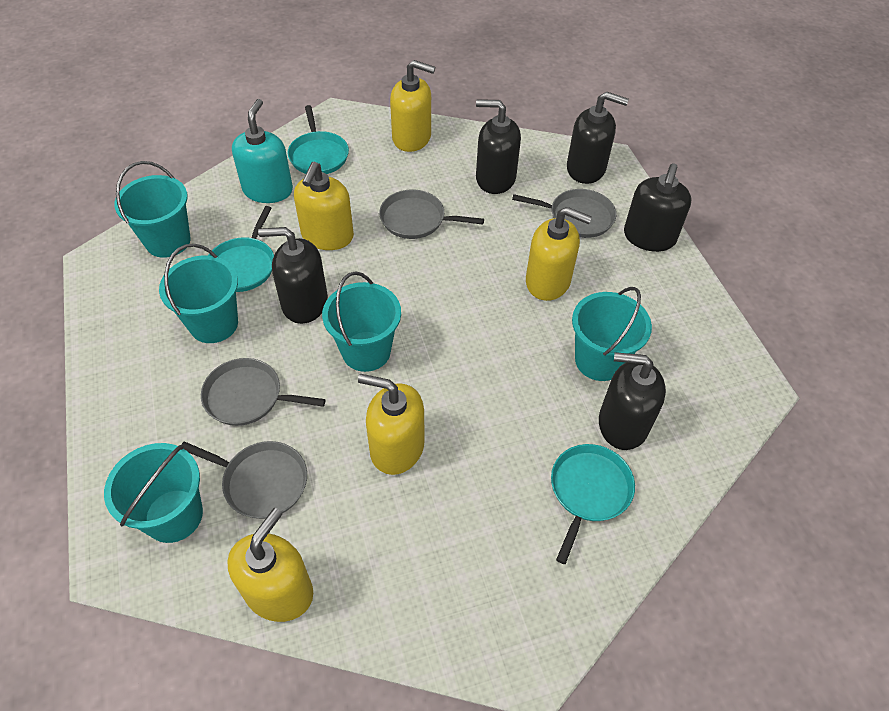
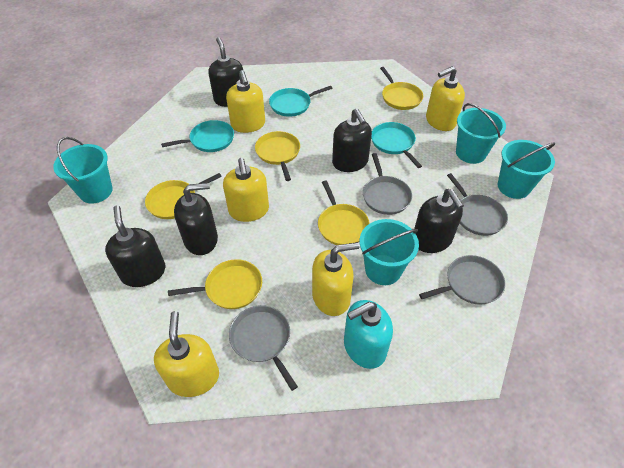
turquoise bucket: 5 -> 4
yellow pan: 0 -> 5

